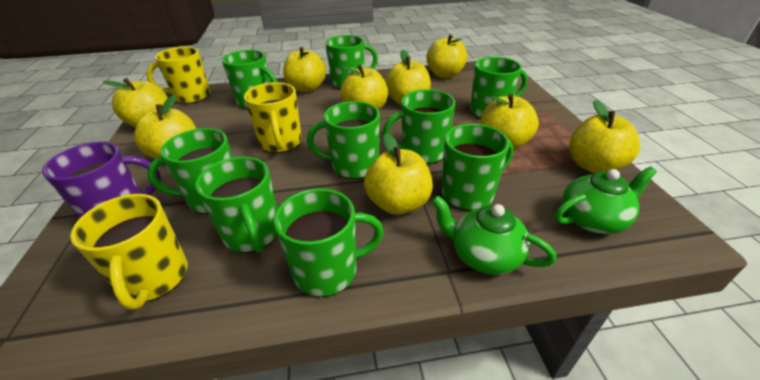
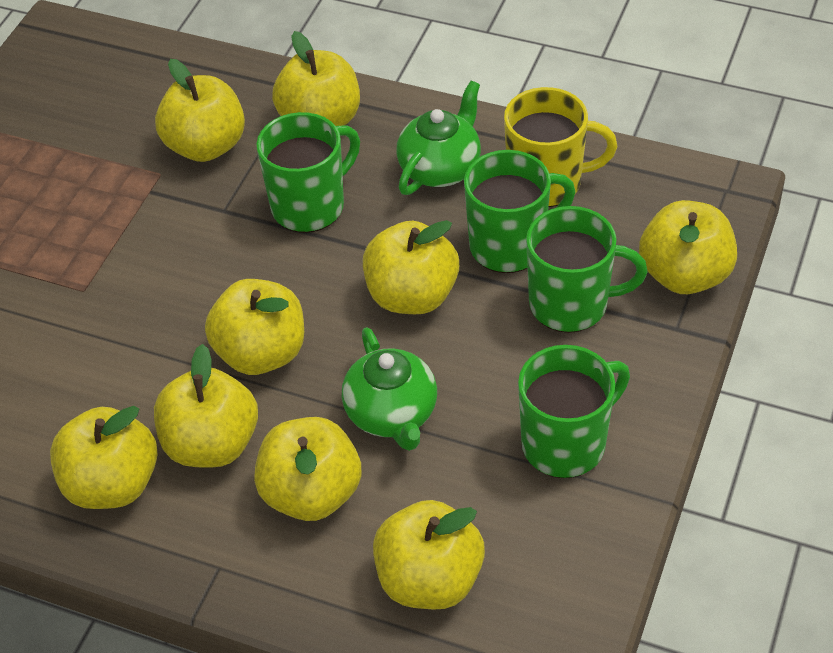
green mug: 9 -> 4
purple mug: 1 -> 0
yellow mug: 3 -> 1

